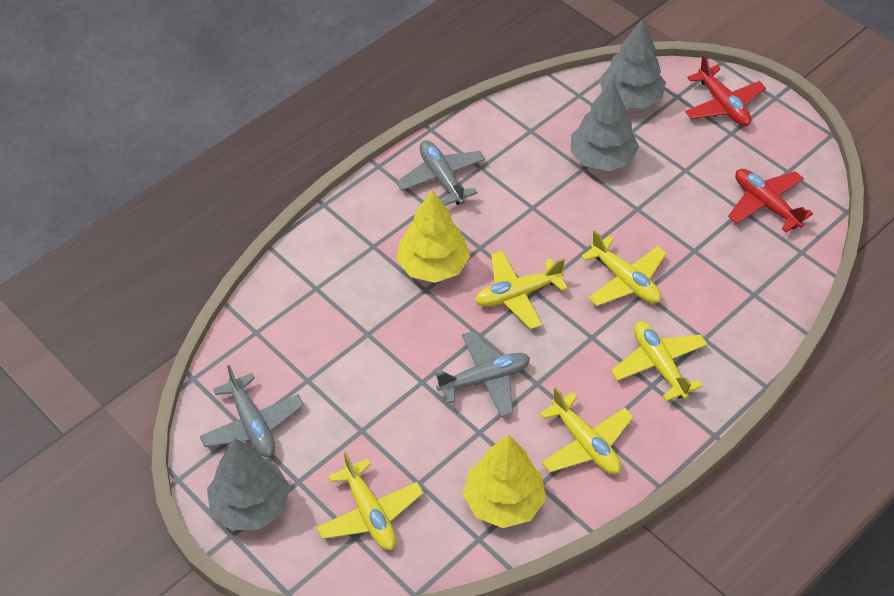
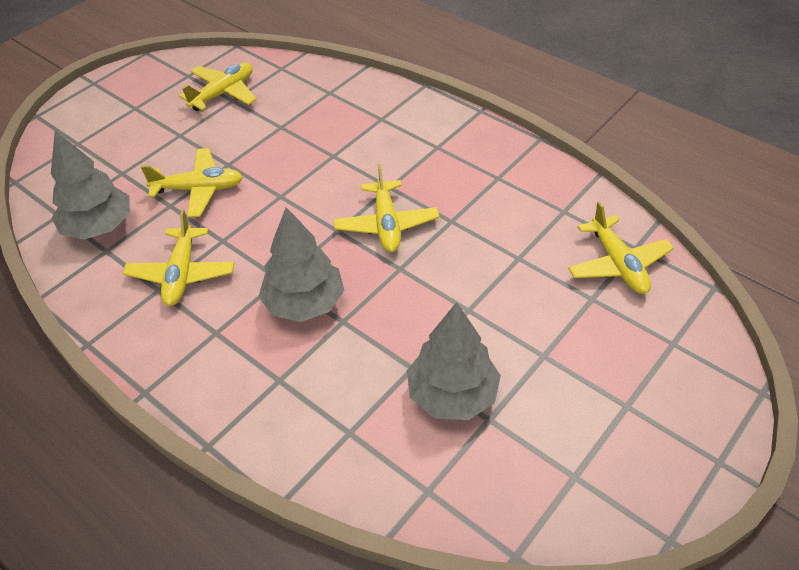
grey plane: 3 -> 0
red plane: 2 -> 0
yellow tree: 2 -> 0

